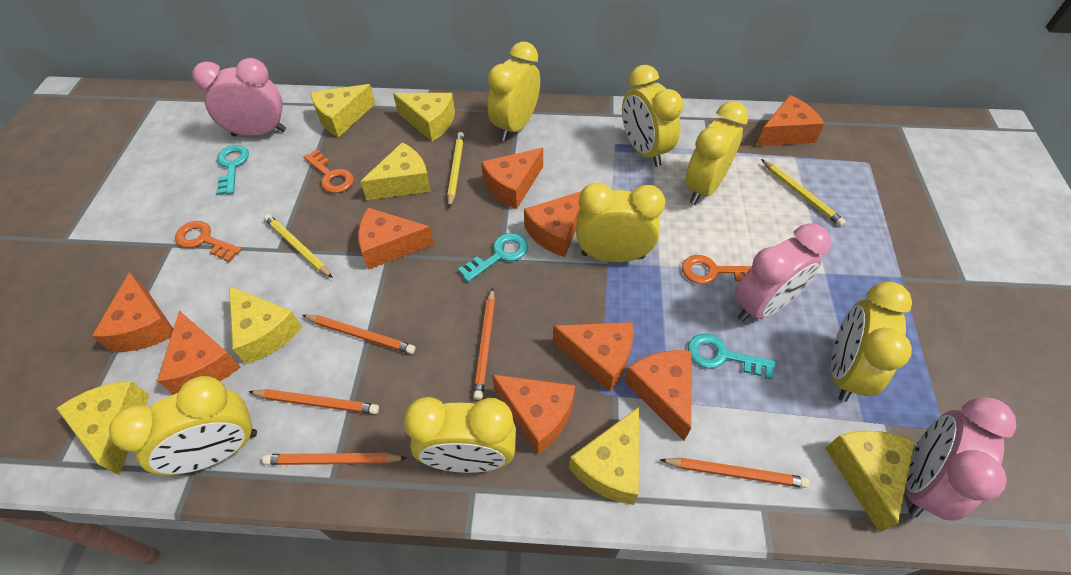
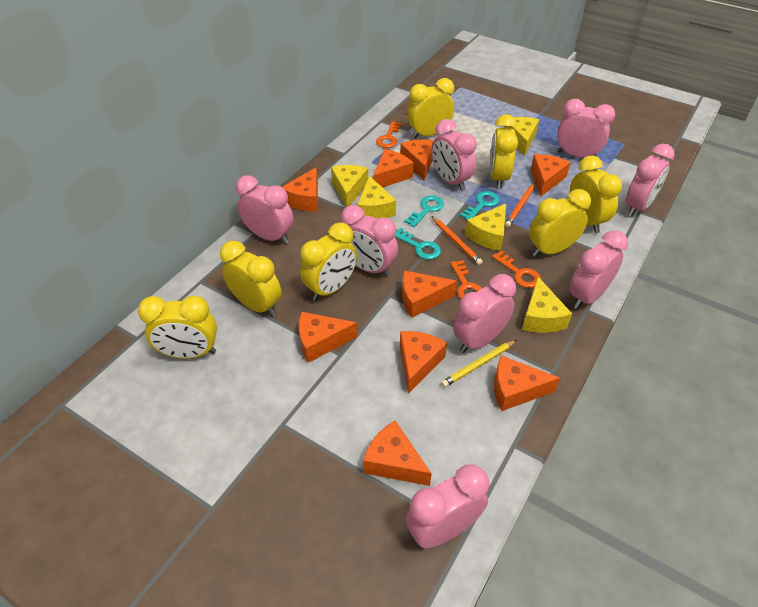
orange pencil: 5 -> 2
pink clock: 3 -> 8
yellow cheese: 7 -> 5
yellow pencil: 3 -> 1

